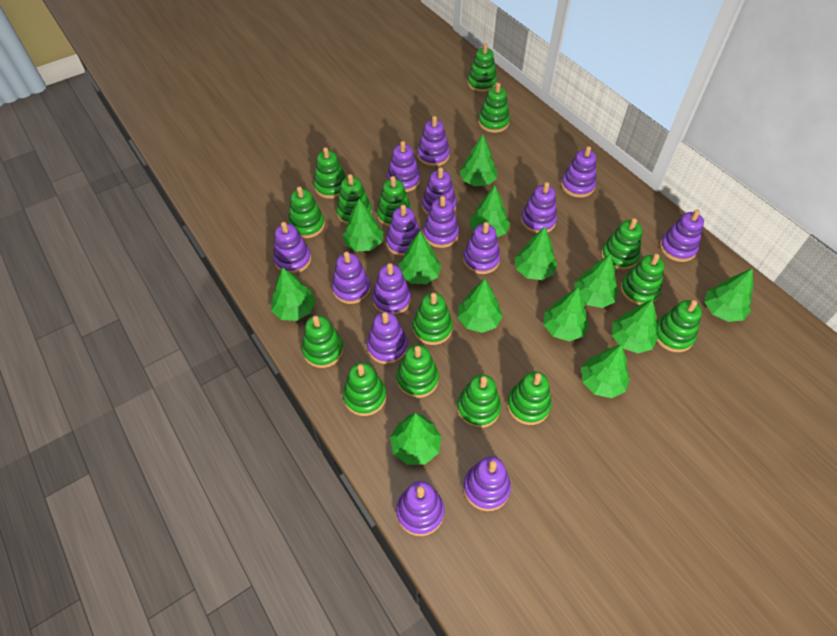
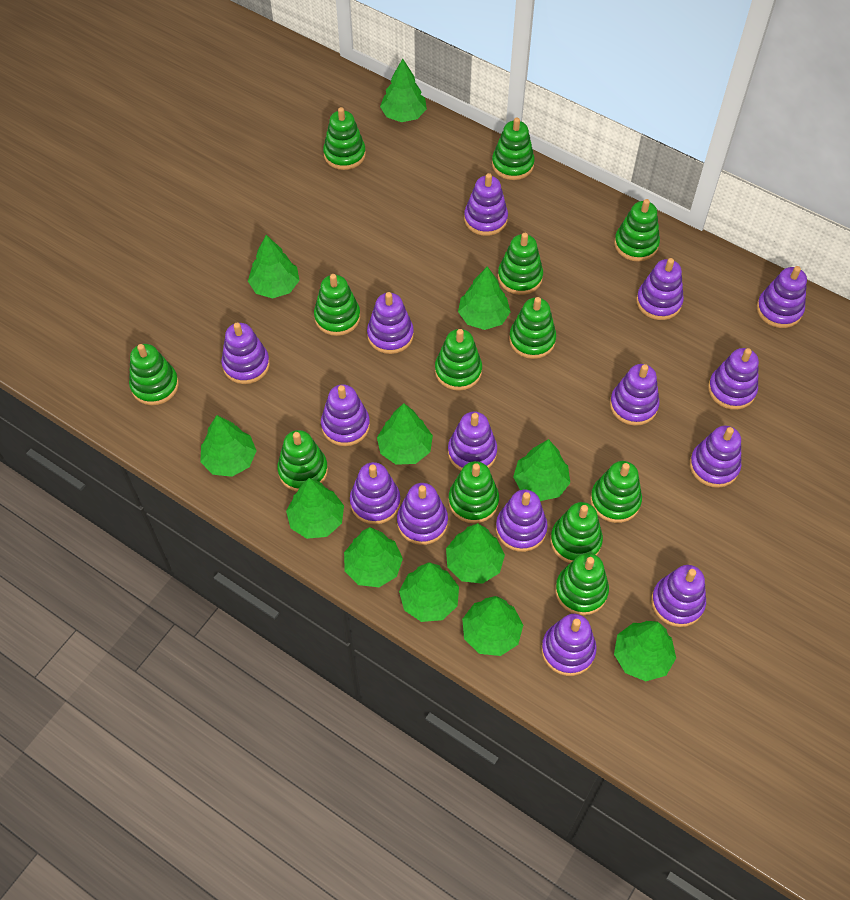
green stacking toy: 15 -> 13
green tree: 13 -> 12

